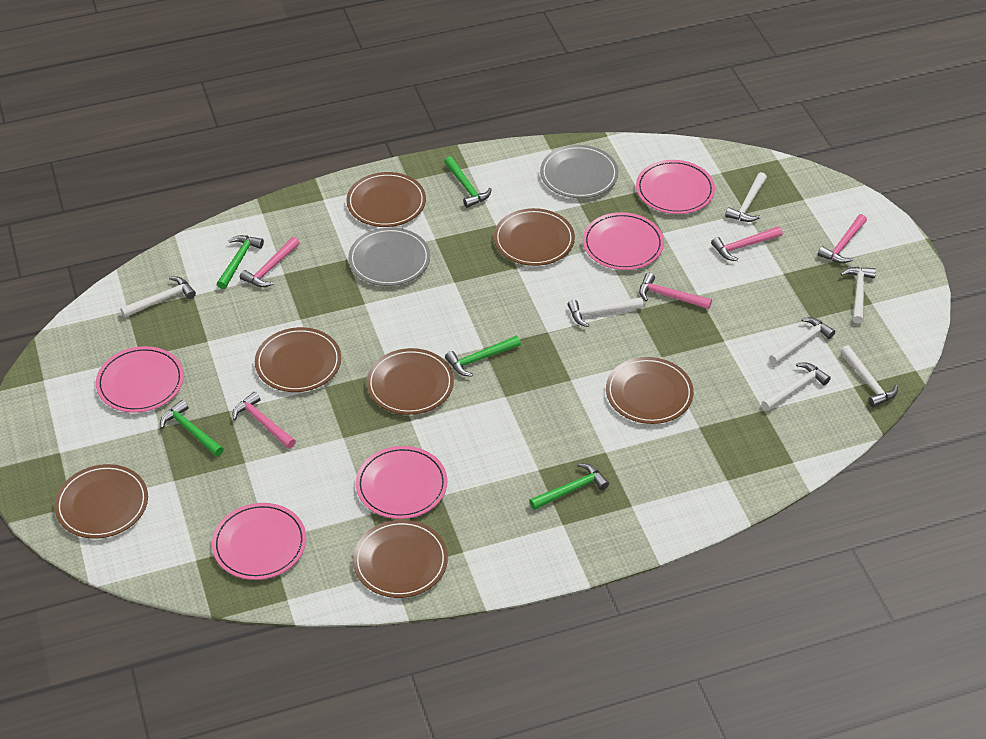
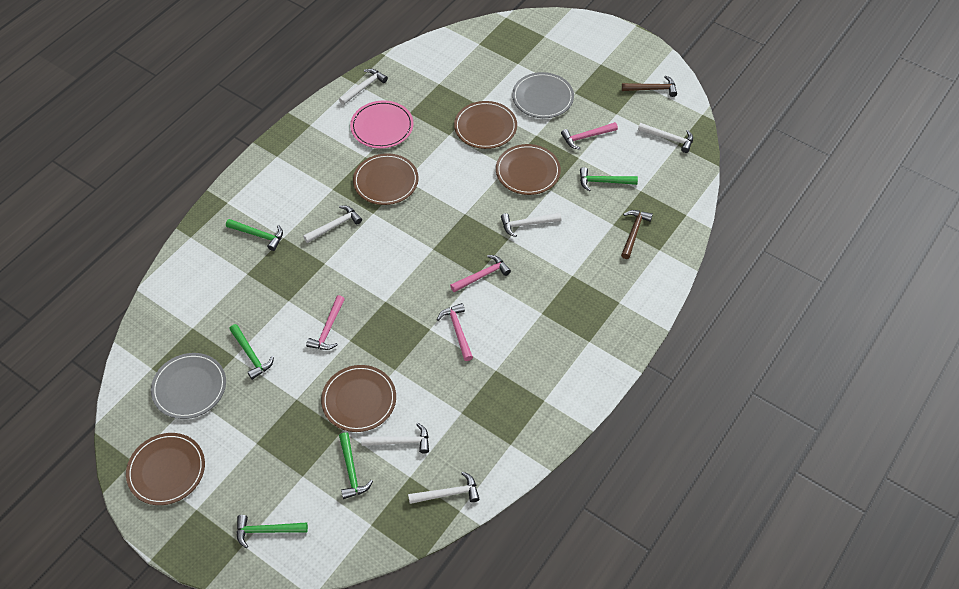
brown hammer: 0 -> 2
brown plate: 7 -> 5
pink hammer: 5 -> 4
pink plate: 5 -> 1
white hammer: 7 -> 6

